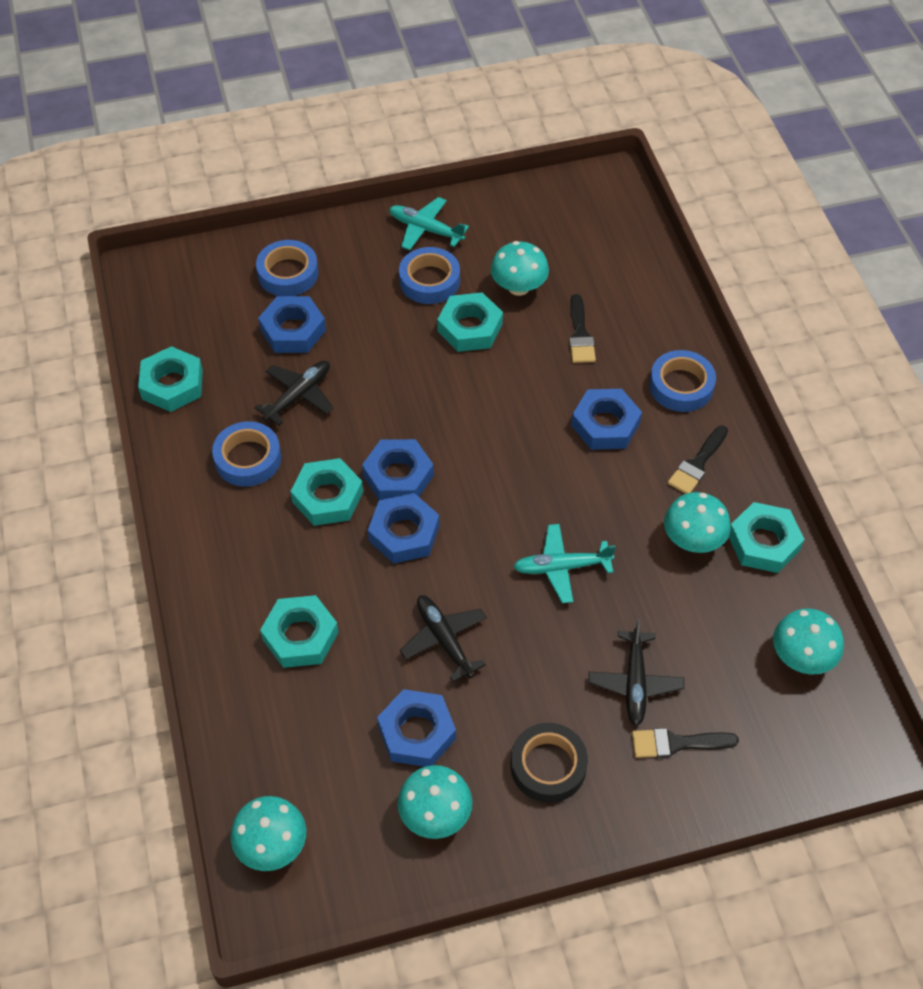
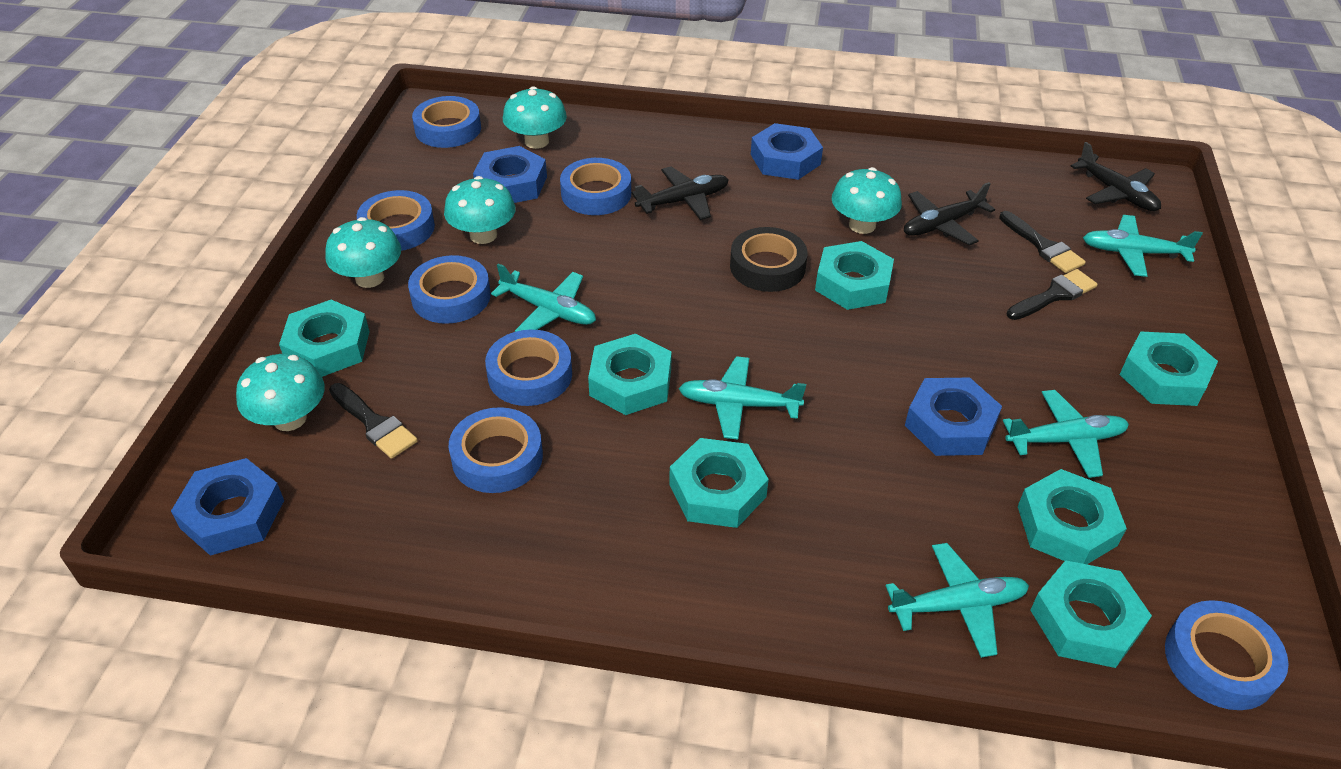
blue nut: 5 -> 4
blue tape: 4 -> 7
turquoise nut: 5 -> 7
turquoise plane: 2 -> 5

